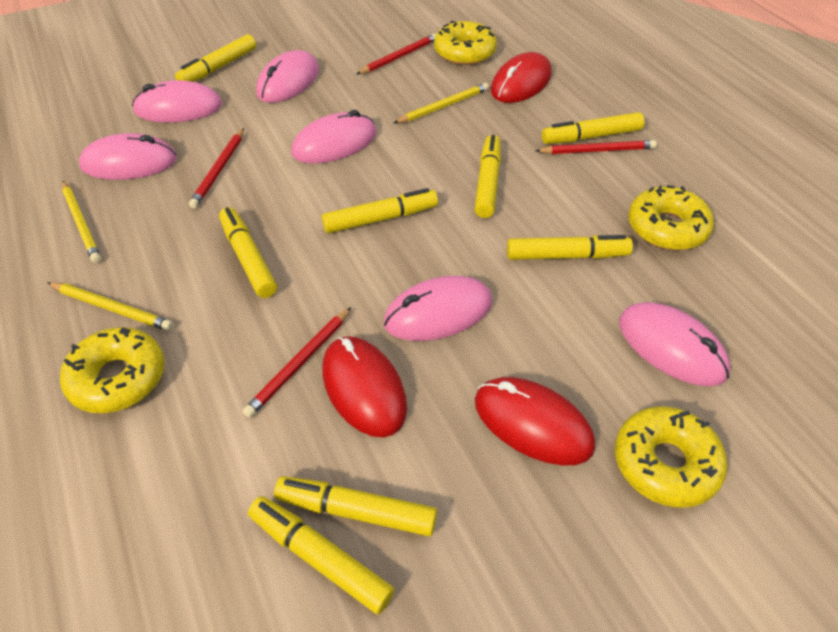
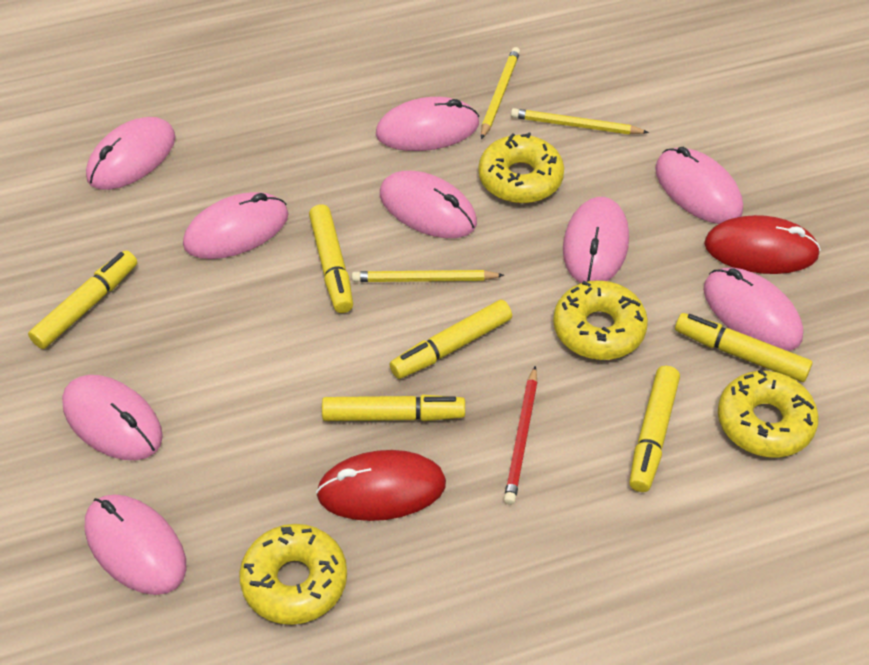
pink mouse: 6 -> 9
red mouse: 3 -> 2
red pencil: 4 -> 1
yellow marker: 8 -> 6

